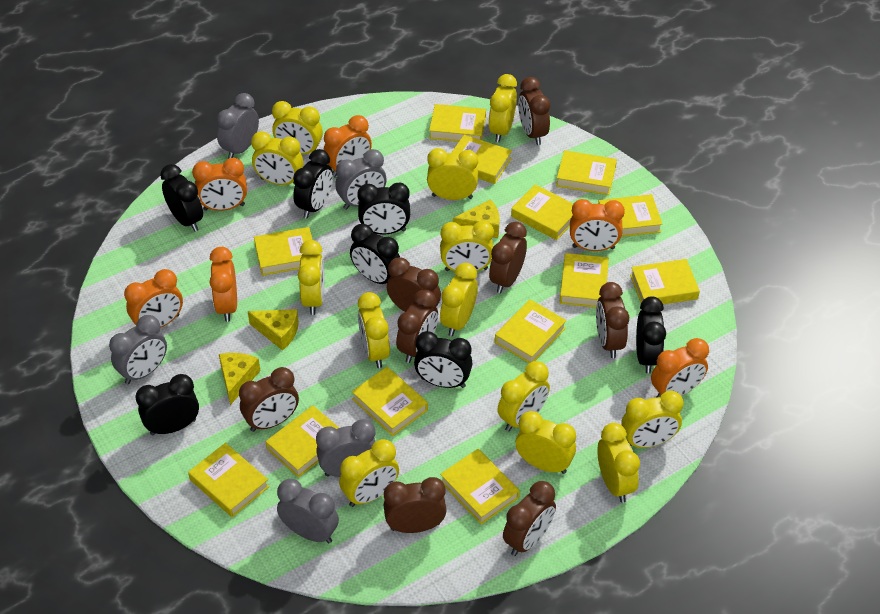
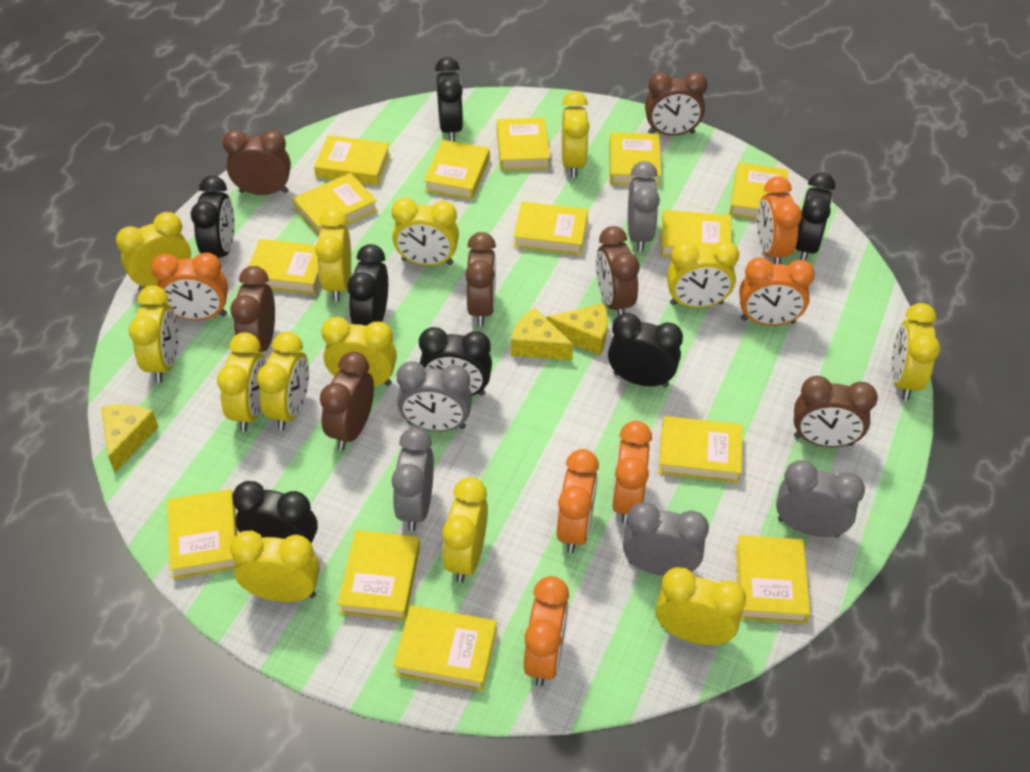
brown clock: 8 -> 7
yellow book: 13 -> 14

